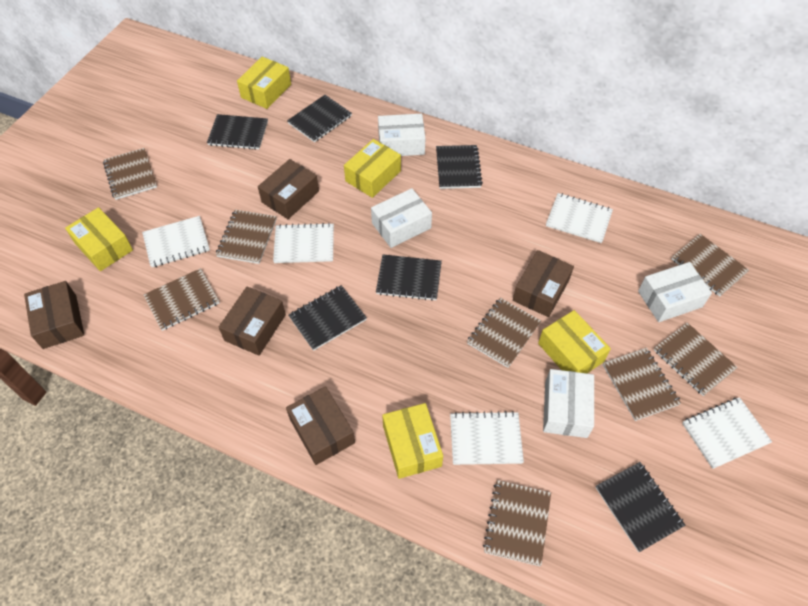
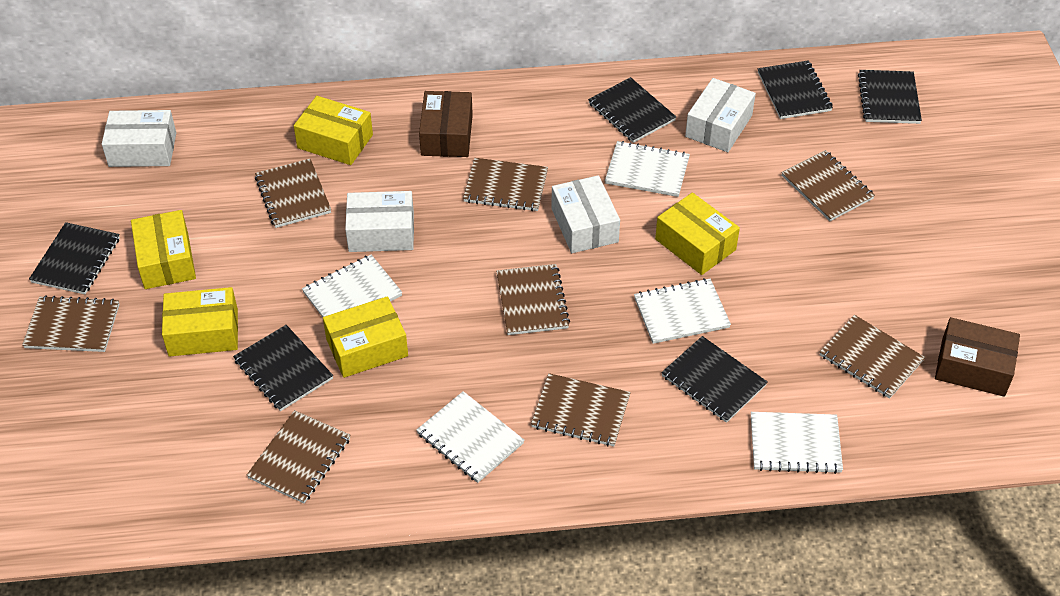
brown box: 5 -> 2

